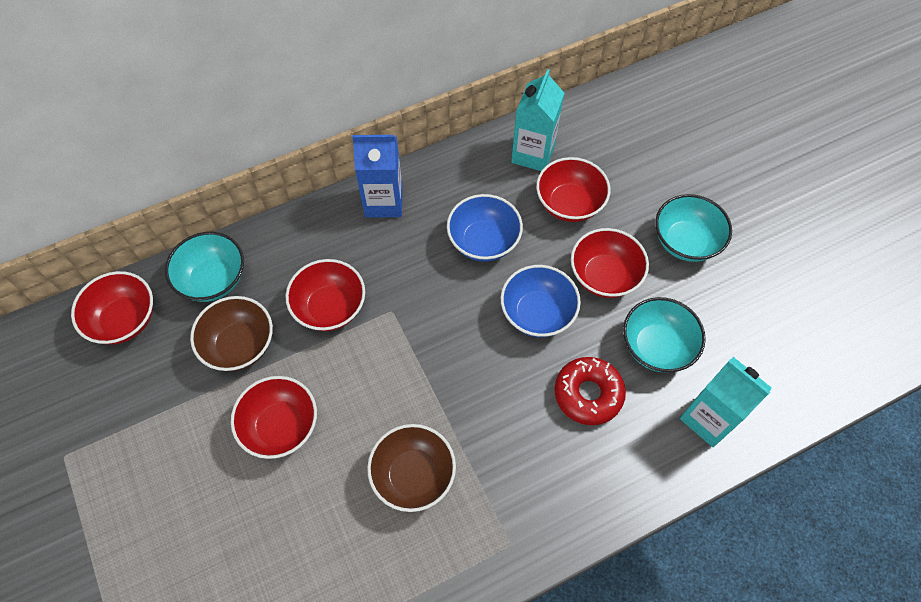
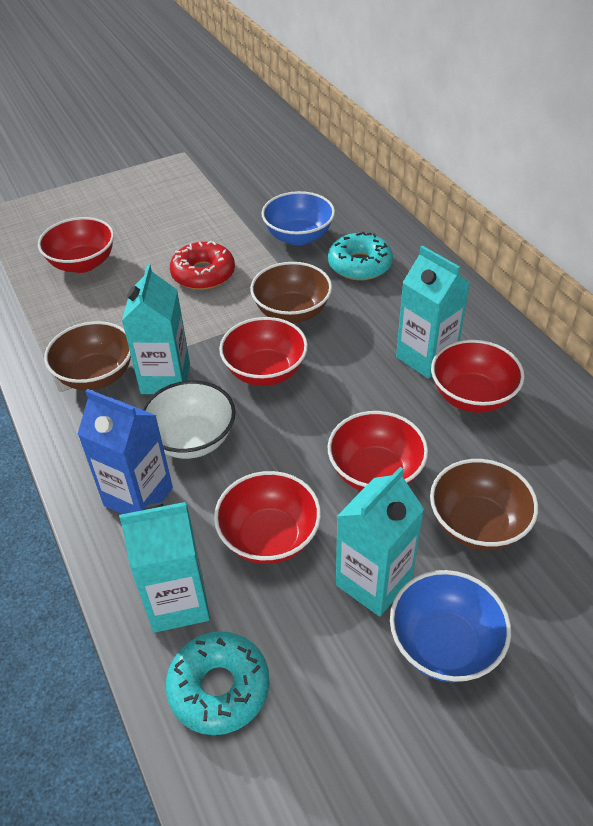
brown bowl: 2 -> 3
turquoise bowl: 3 -> 0
turquoise carton: 2 -> 4
turquoise donut: 0 -> 2
white bowl: 0 -> 1

